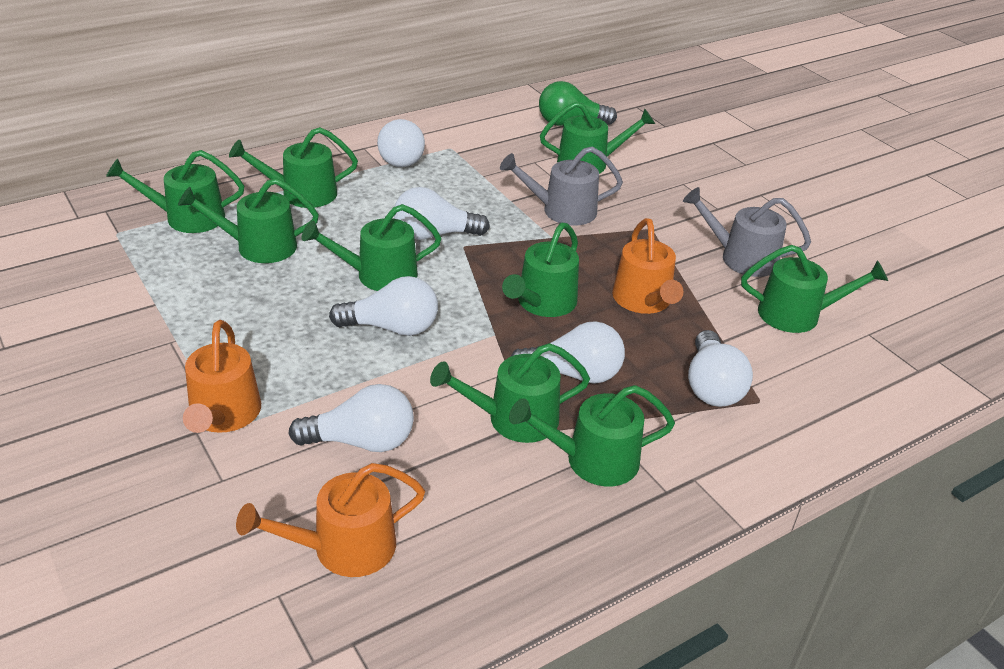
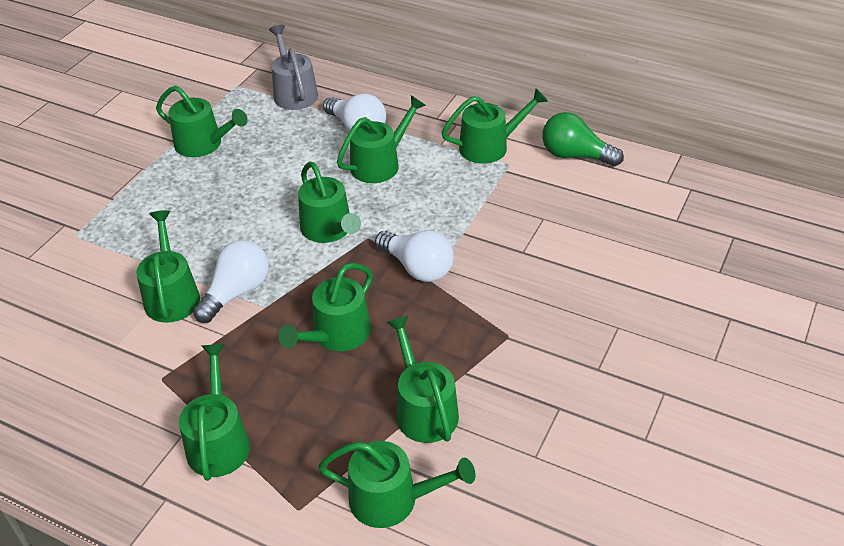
grey watering can: 2 -> 1
orange watering can: 3 -> 0
white light bulb: 6 -> 3

